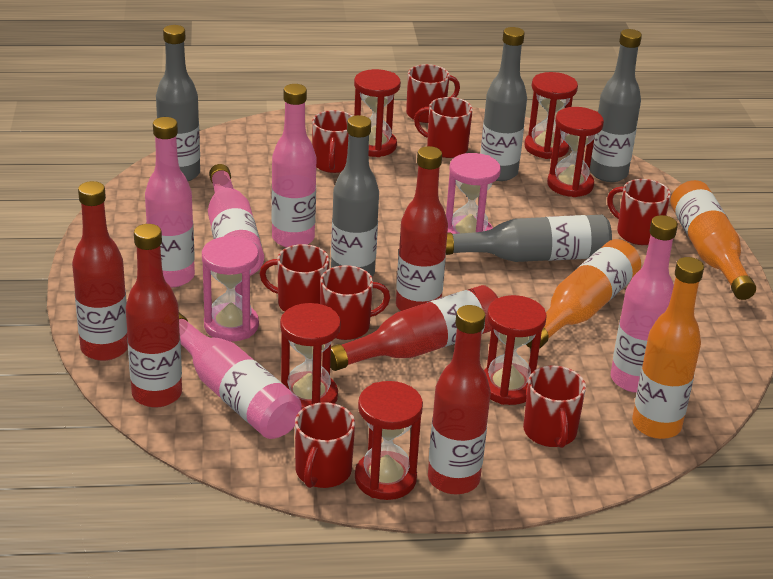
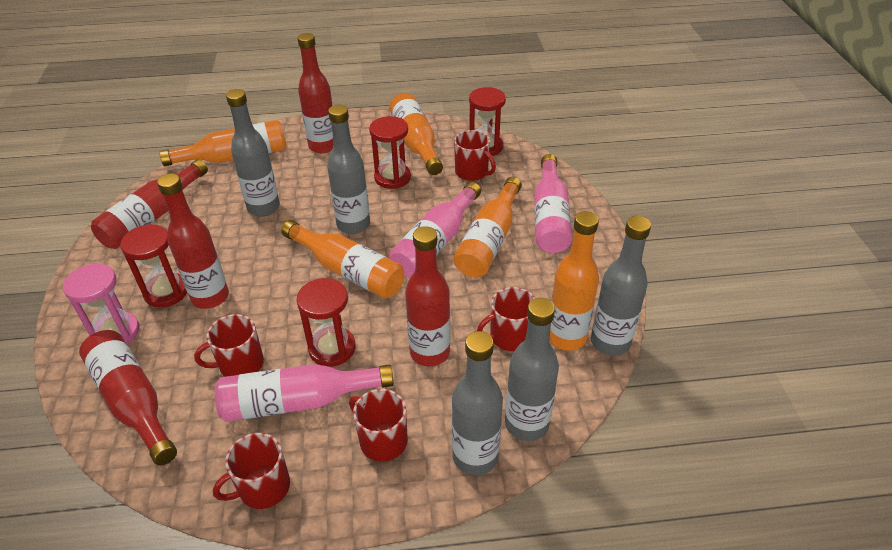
orange bottle: 3 -> 5
pink bottle: 5 -> 3
pink hourglass: 2 -> 1
red hourglass: 6 -> 4
red mug: 8 -> 5

